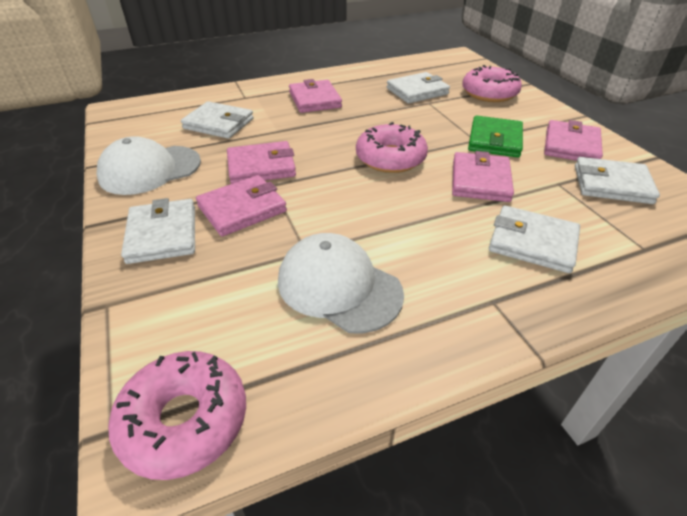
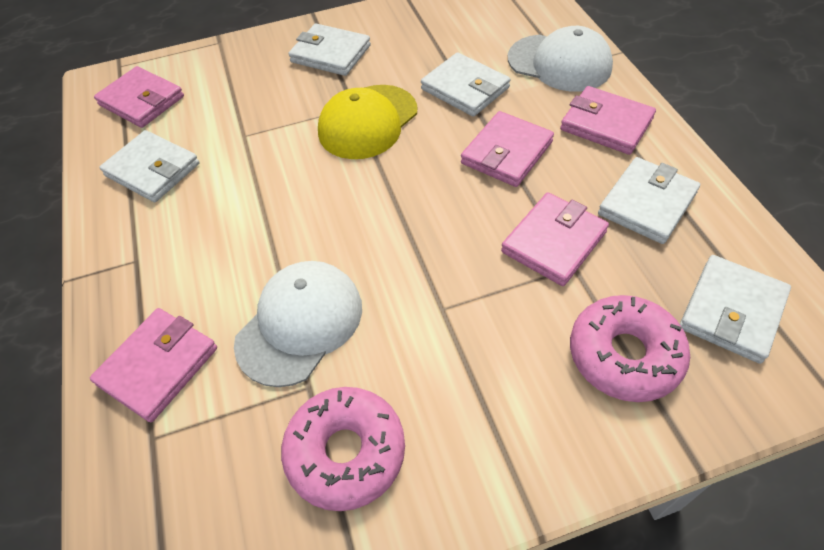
green wallet: 1 -> 0
pink donut: 3 -> 2
yellow cap: 0 -> 1

